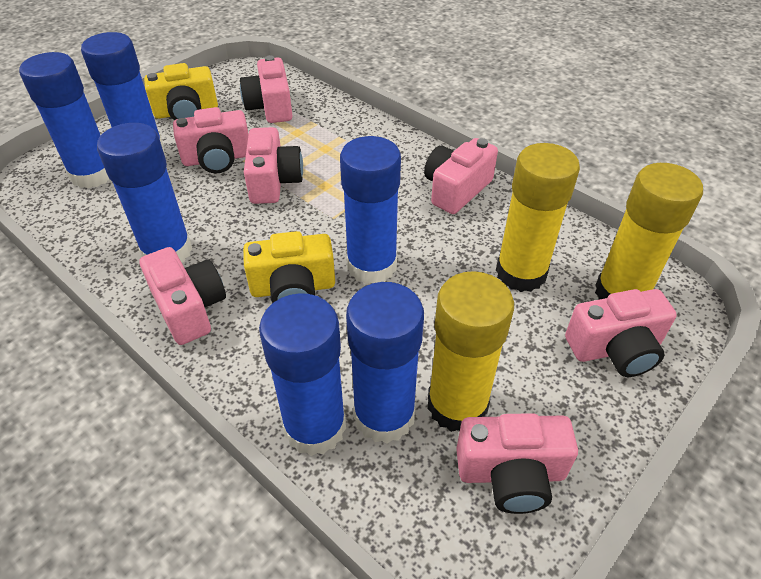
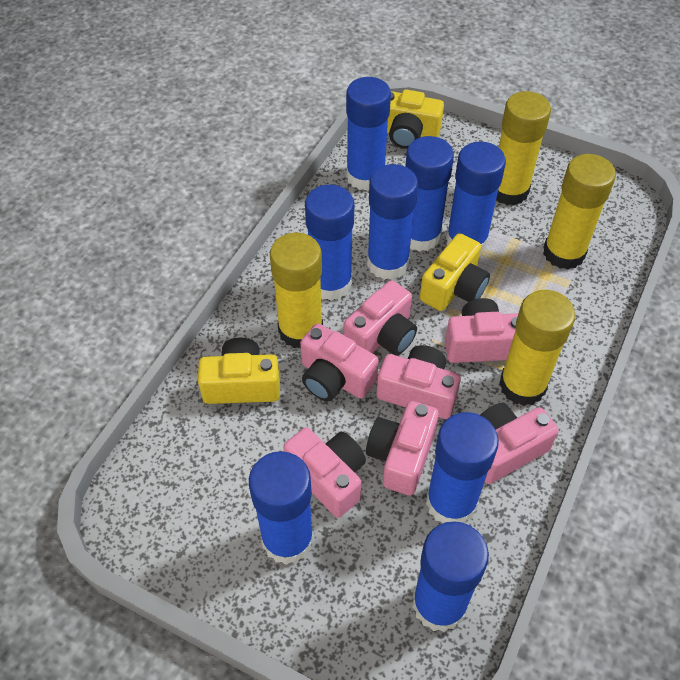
blue glue stick: 6 -> 8
yellow camera: 2 -> 3
yellow glue stick: 3 -> 4

